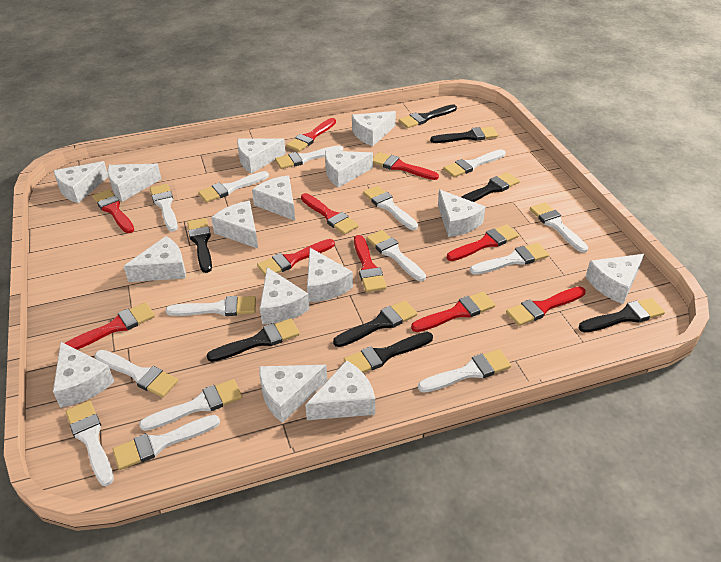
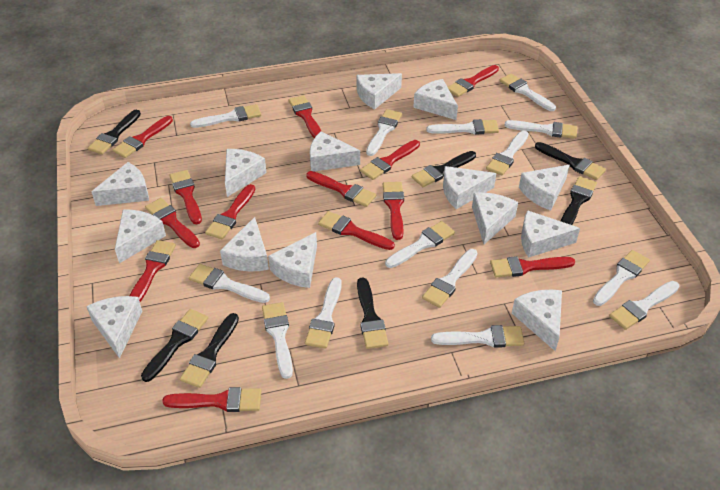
black brush: 8 -> 7
red brush: 10 -> 13
white cheese: 15 -> 14

